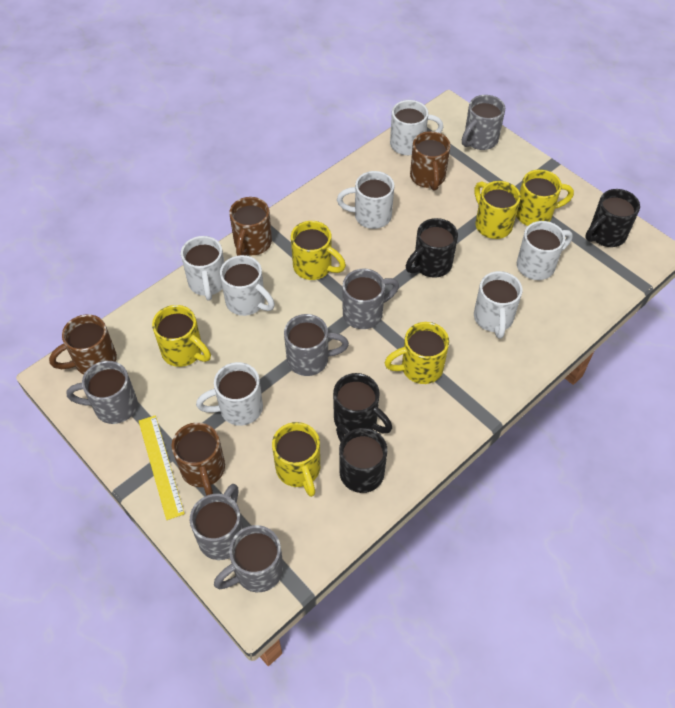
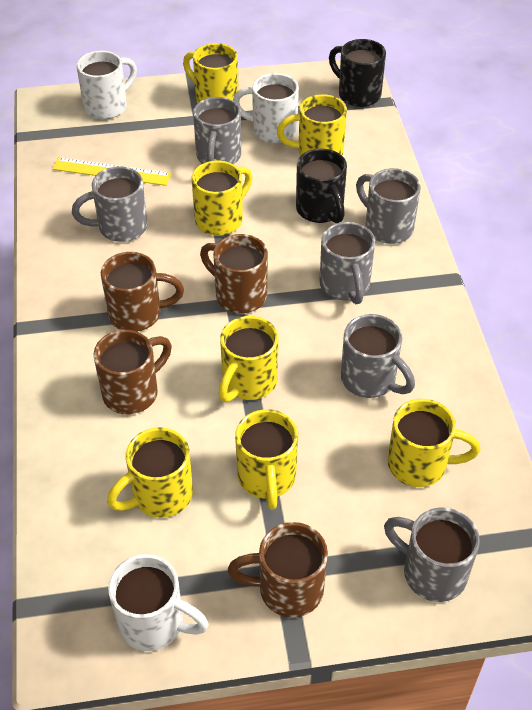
black mug: 4 -> 2
white mug: 7 -> 3
yellow mug: 6 -> 7

